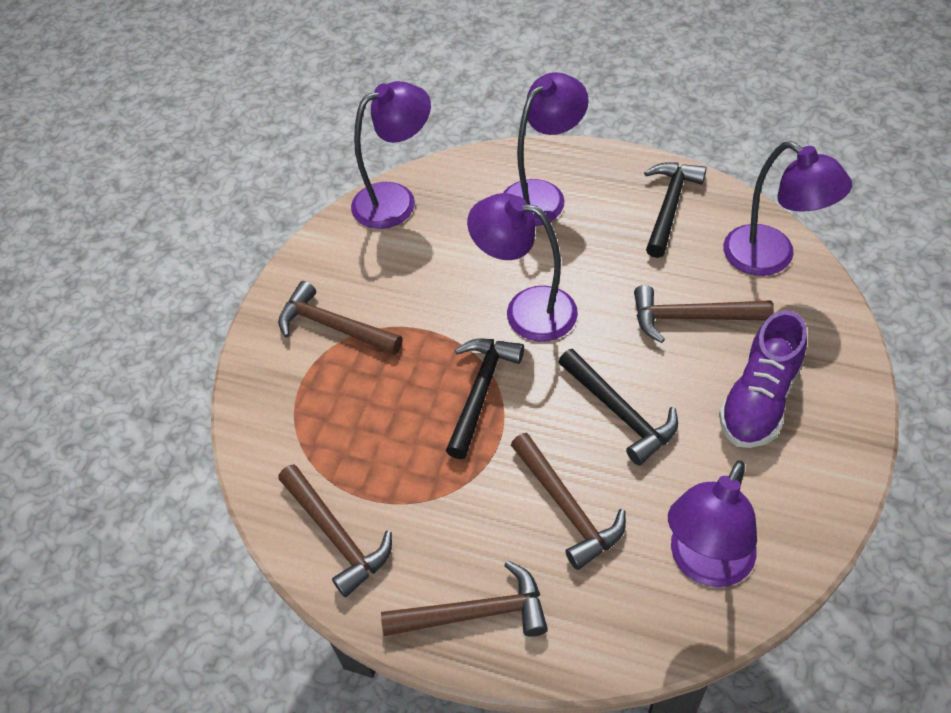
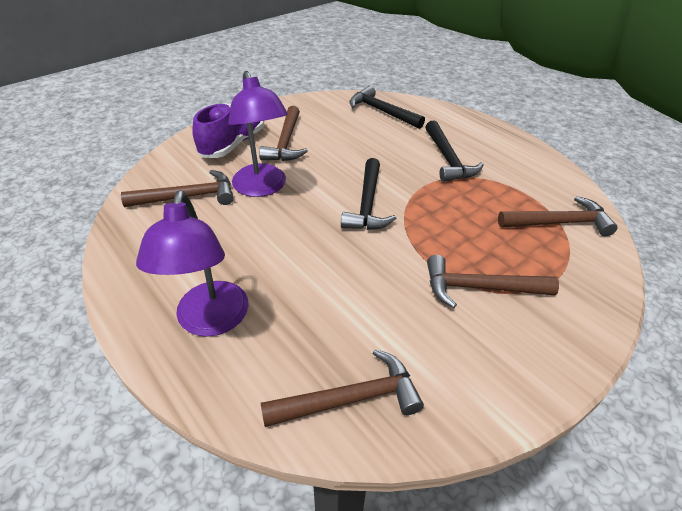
purple lamp: 5 -> 2

